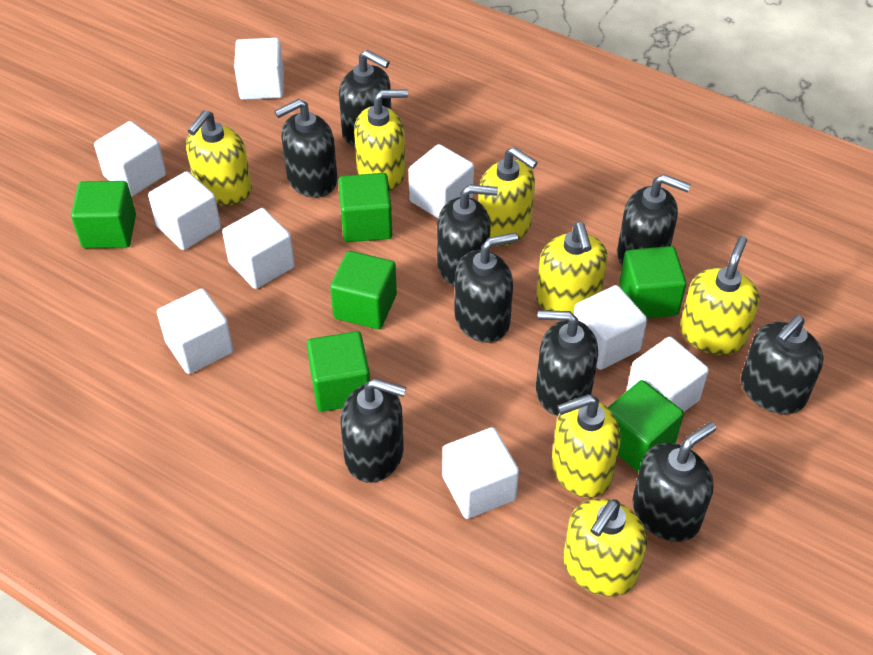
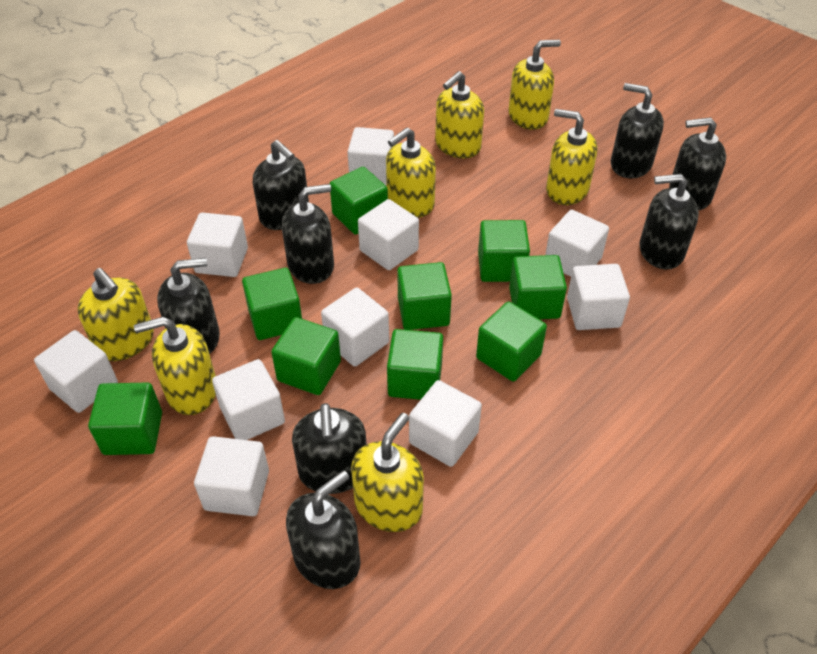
black soap dispenser: 9 -> 8
green cube: 6 -> 9
white cube: 9 -> 10

